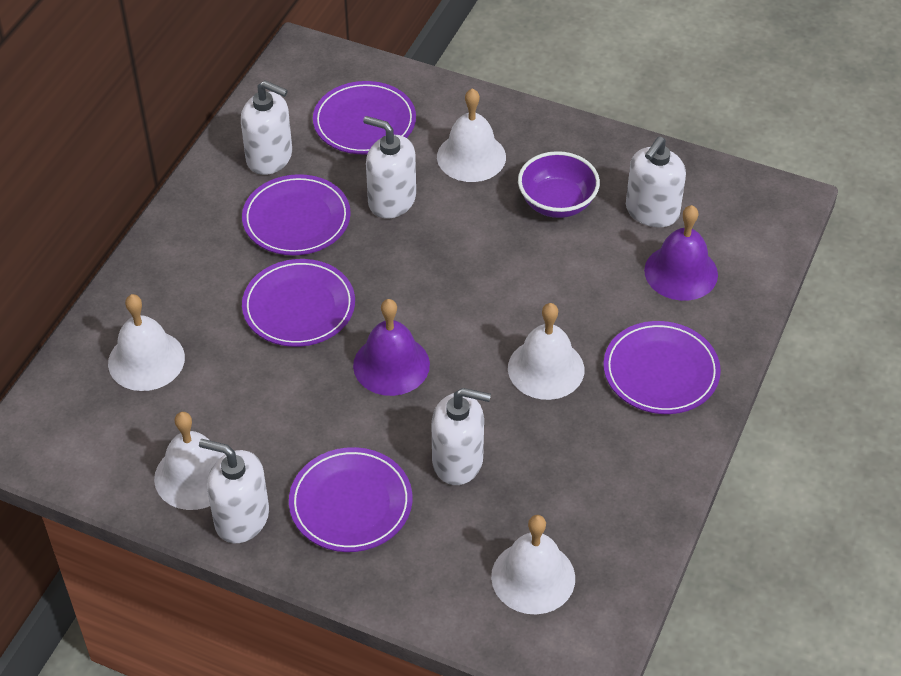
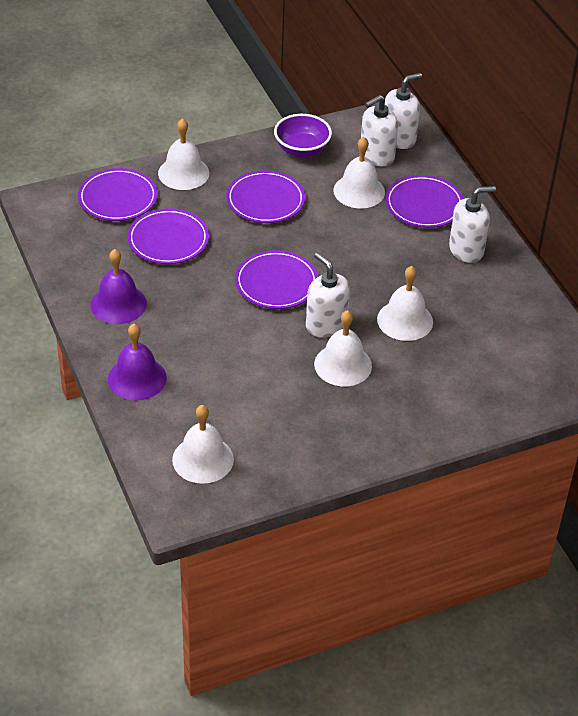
white soap dispenser: 5 -> 4

